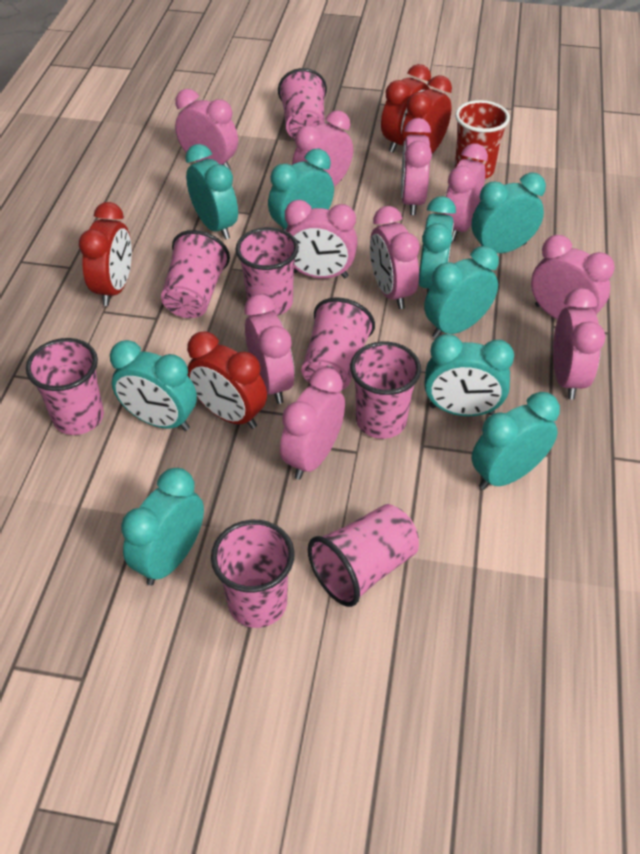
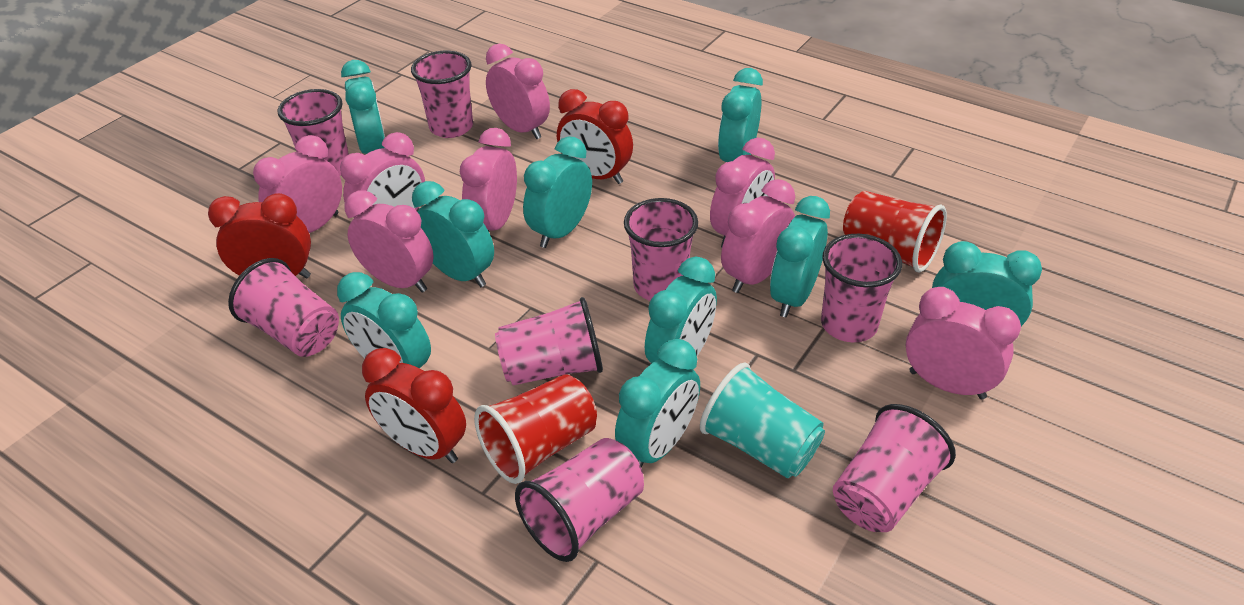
pink clock: 10 -> 8
red clock: 4 -> 3
red cup: 1 -> 2
turquoise cup: 0 -> 1

